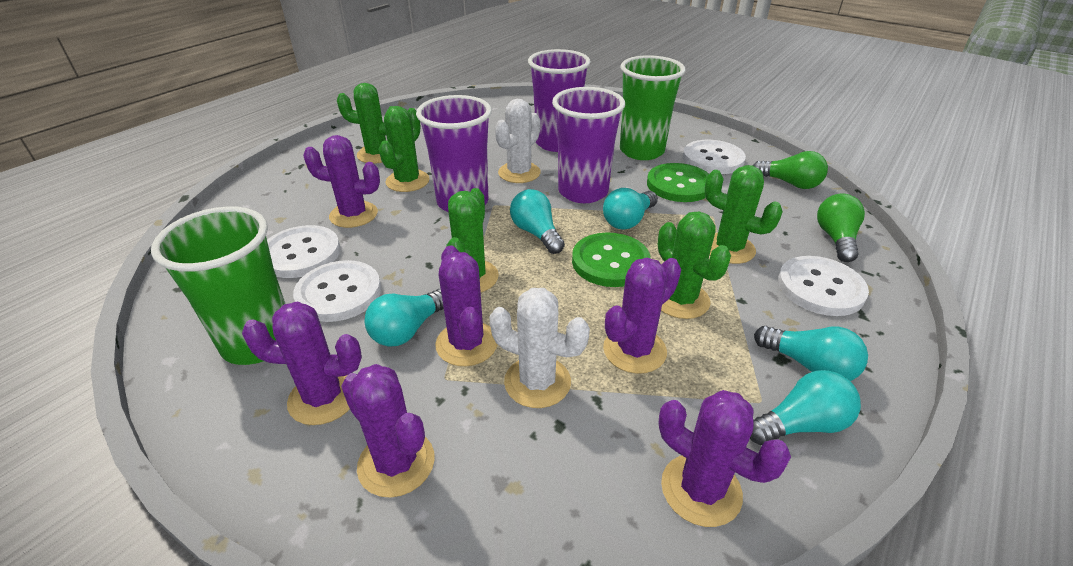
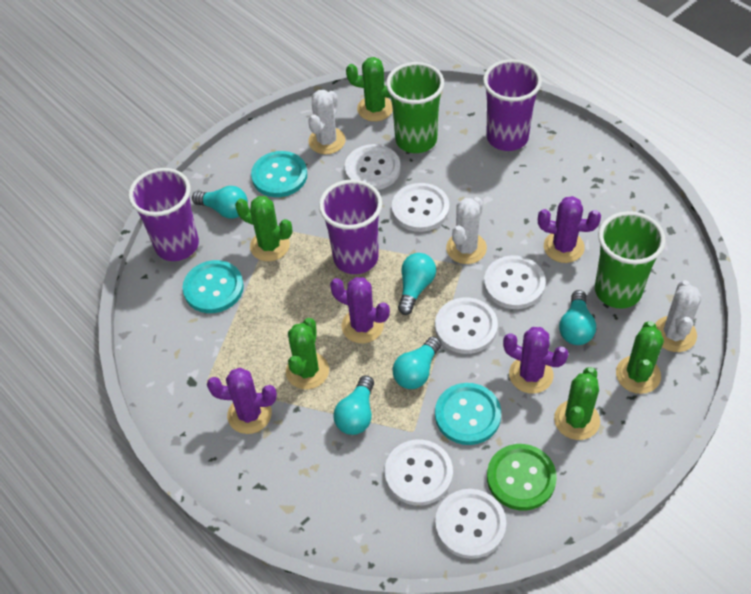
green button: 2 -> 1
green light bulb: 2 -> 0
purple cactus: 6 -> 4
turquoise button: 0 -> 3
white button: 4 -> 6
white cactus: 2 -> 3

